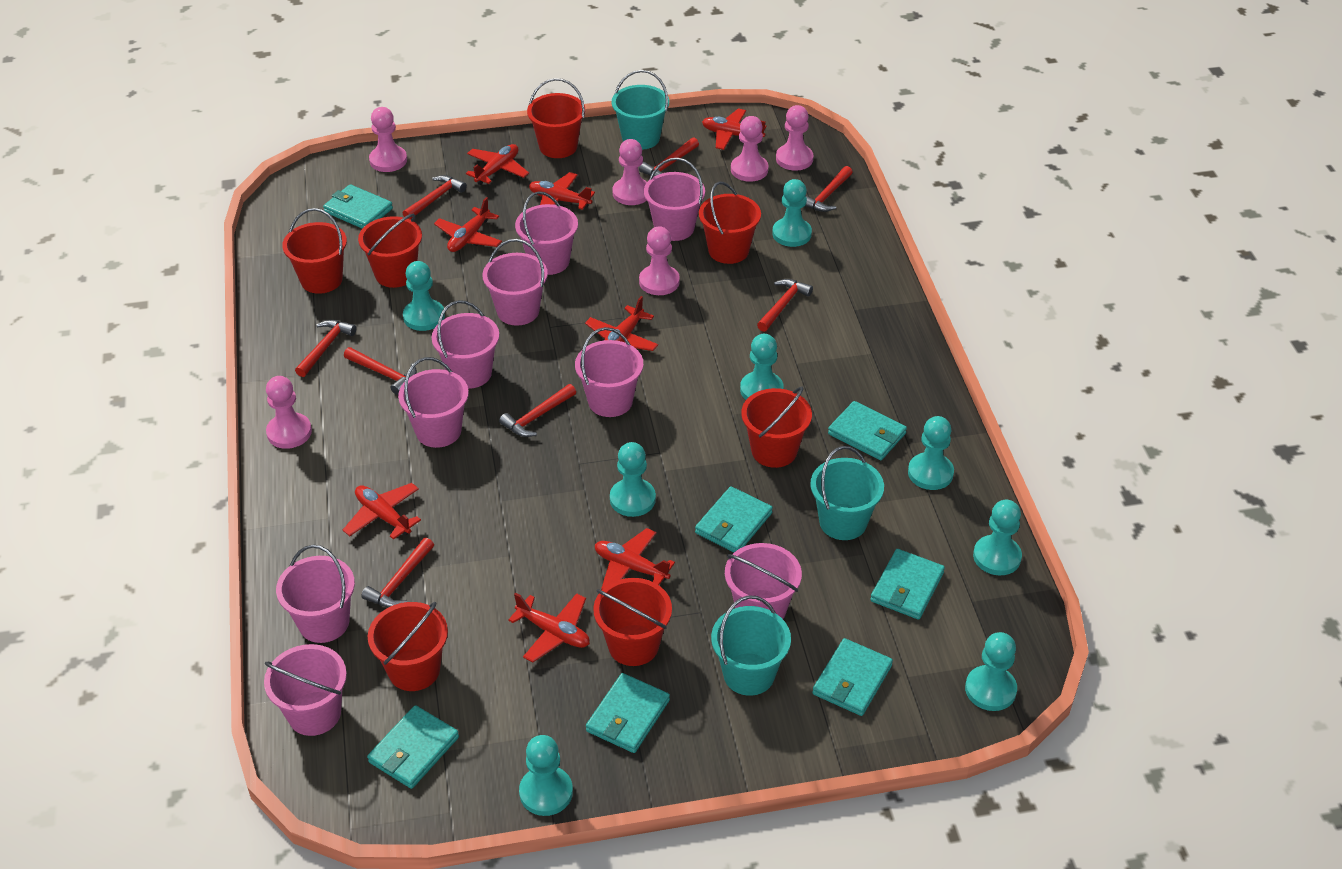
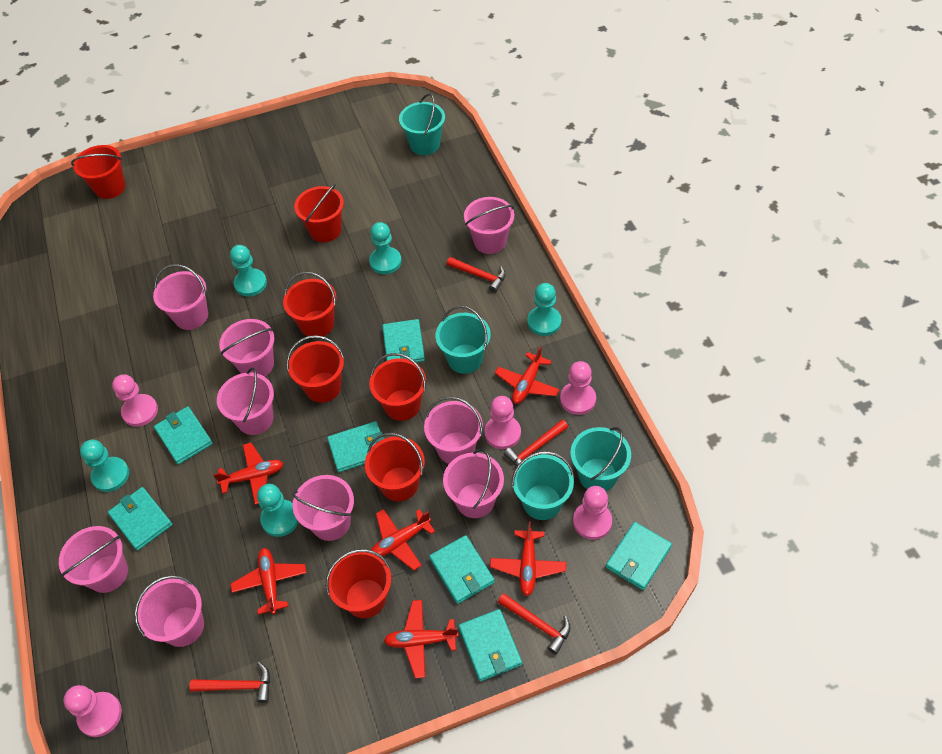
pink pawn: 6 -> 5
red hammer: 8 -> 4
red plane: 8 -> 6
turquoise bucket: 3 -> 4
turquoise pawn: 8 -> 5

